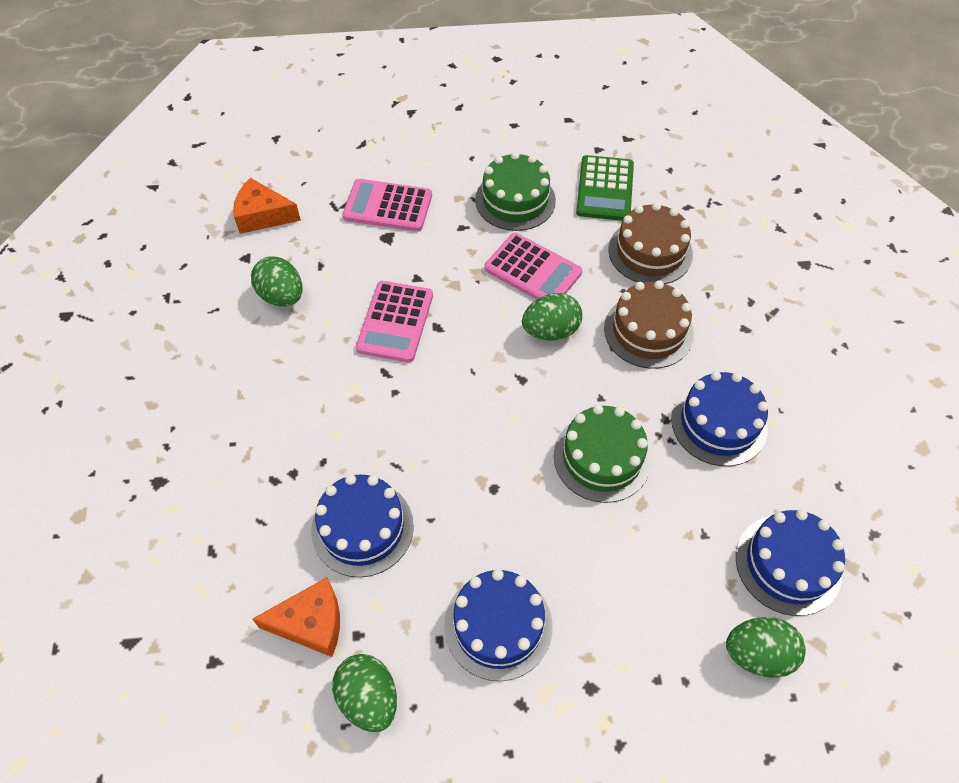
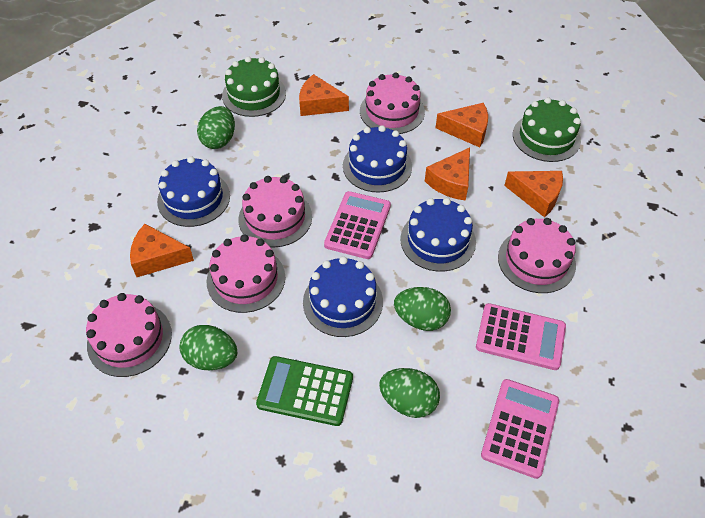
brown cake: 2 -> 0
orange cheese: 2 -> 5
pink cake: 0 -> 5

